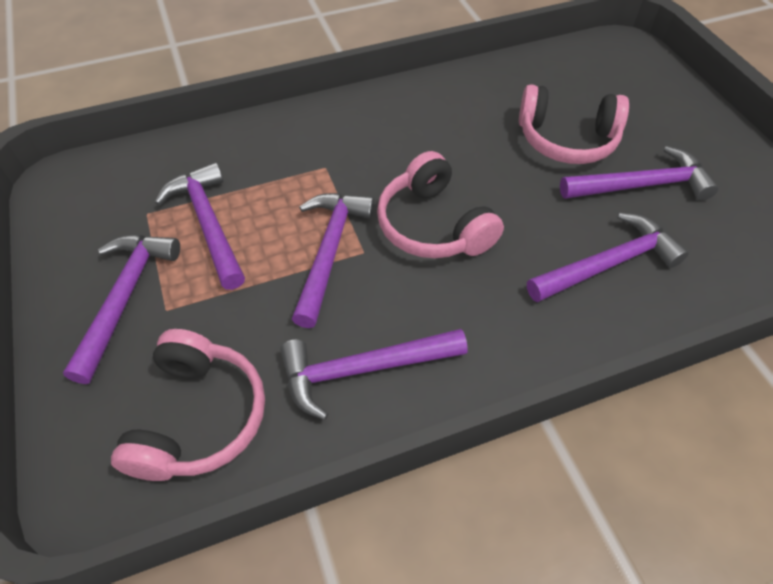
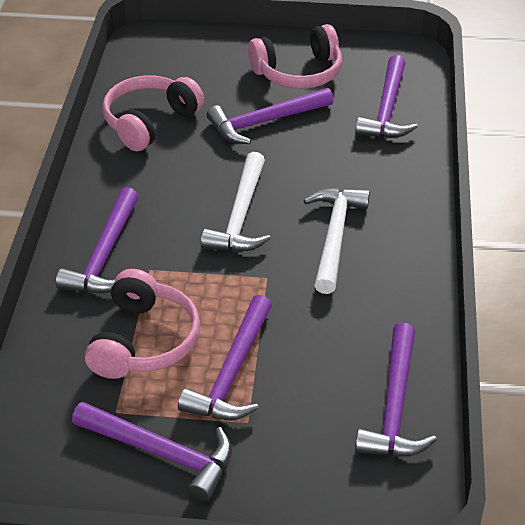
white hammer: 0 -> 2

